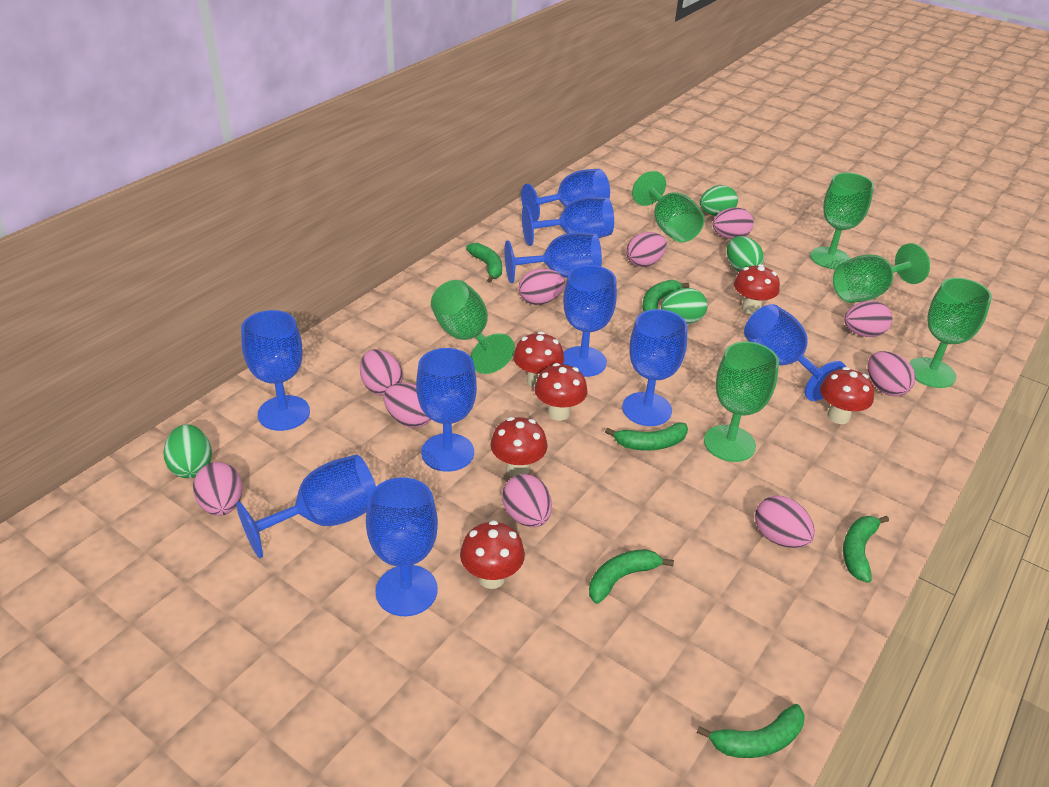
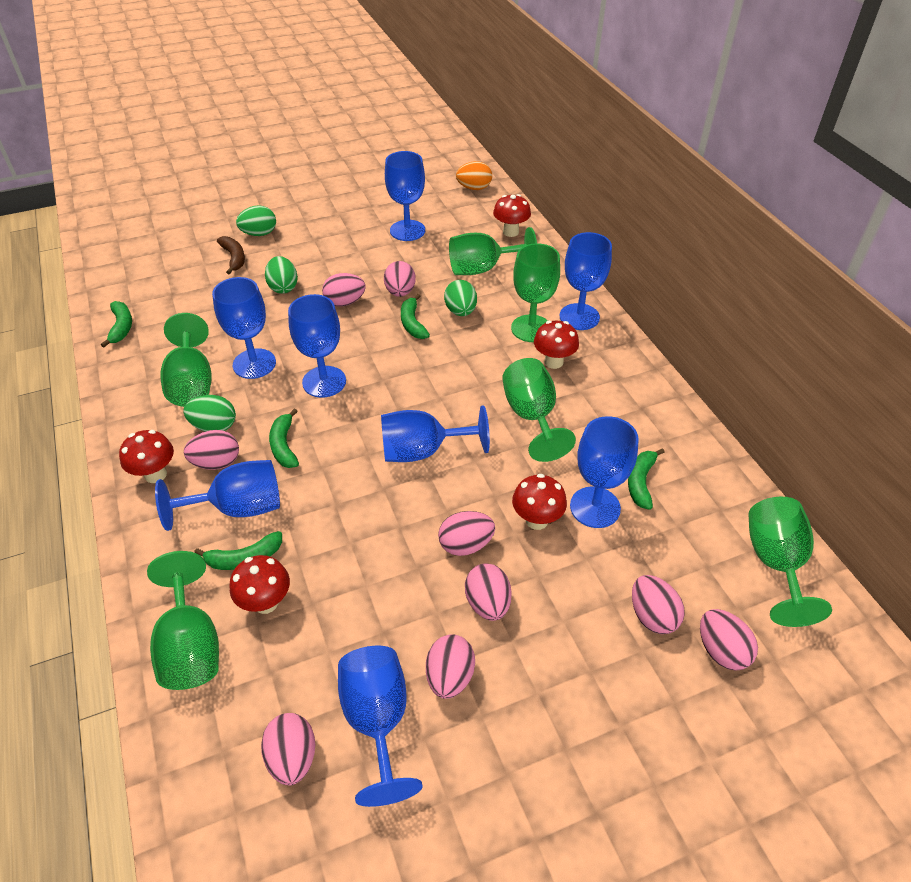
blue goblet: 10 -> 8
brown banana: 0 -> 1
green banana: 6 -> 5
orange egg: 0 -> 1
pink egg: 10 -> 9
red mushroom: 6 -> 5

